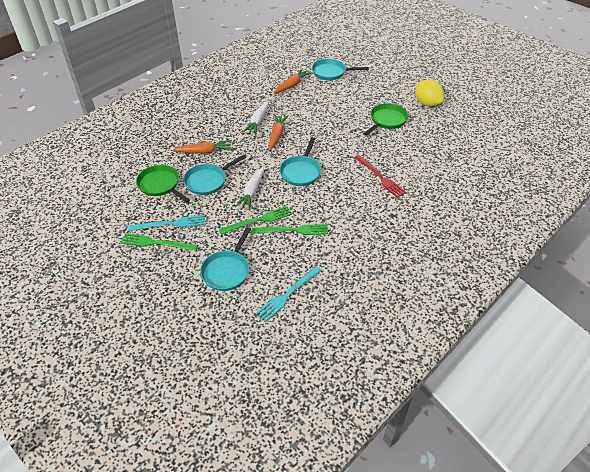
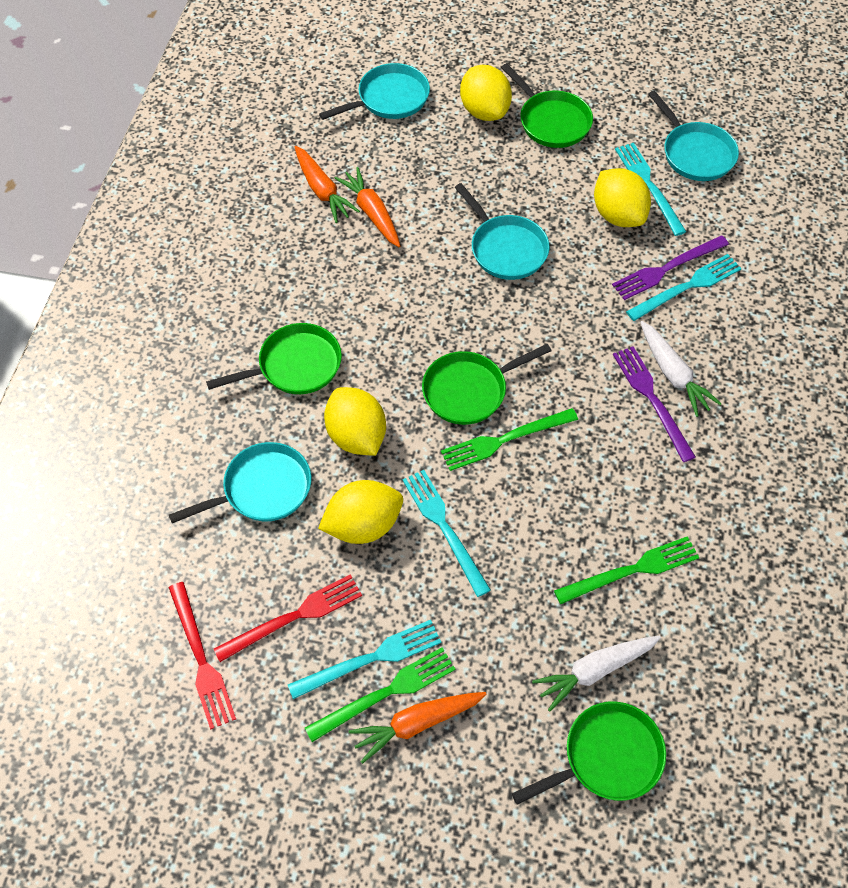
green pan: 2 -> 4
purple fork: 0 -> 2
red fork: 1 -> 2
turquoise fork: 2 -> 4
yellow lemon: 1 -> 4

